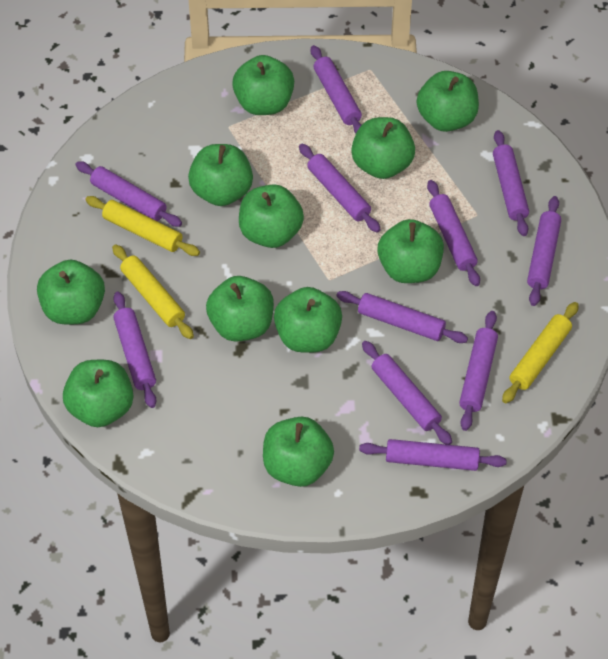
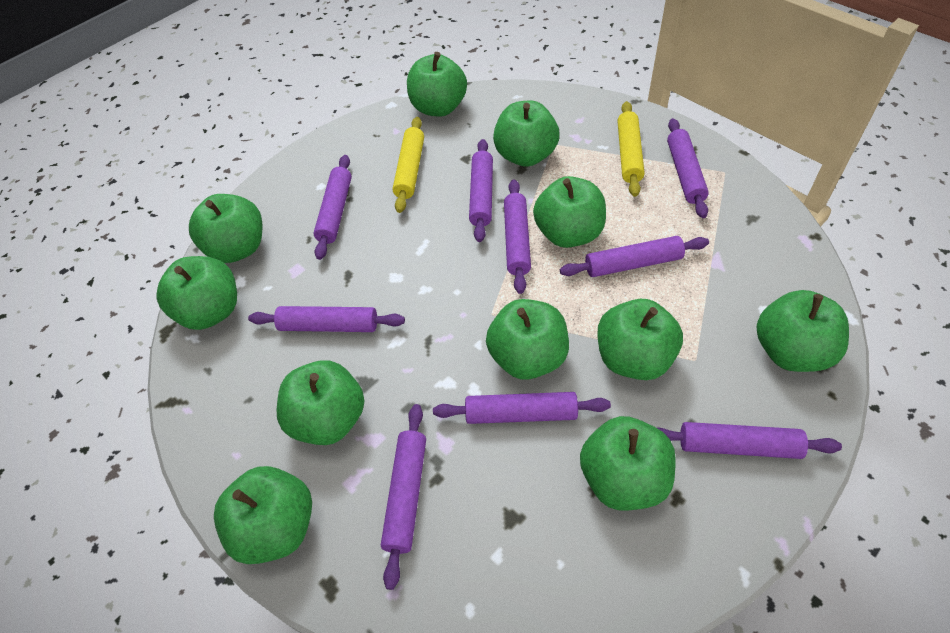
purple rolling pin: 11 -> 9
yellow rolling pin: 3 -> 2

